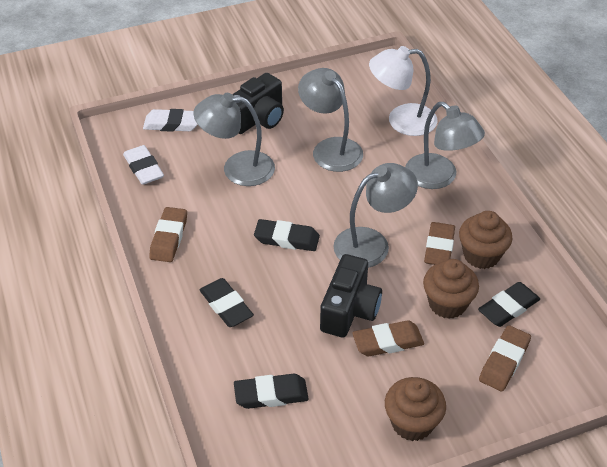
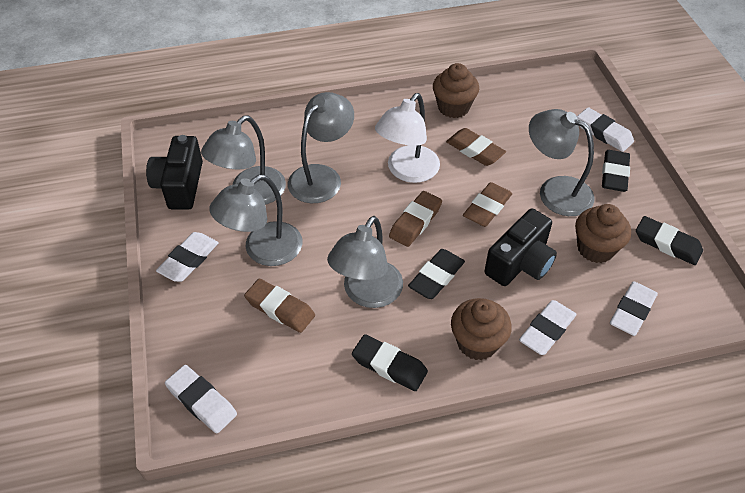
grey lamp: 4 -> 5
white eraser: 2 -> 5

